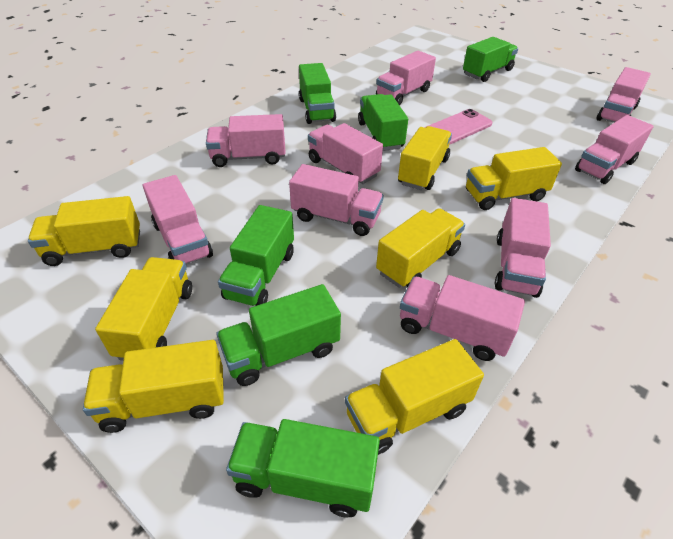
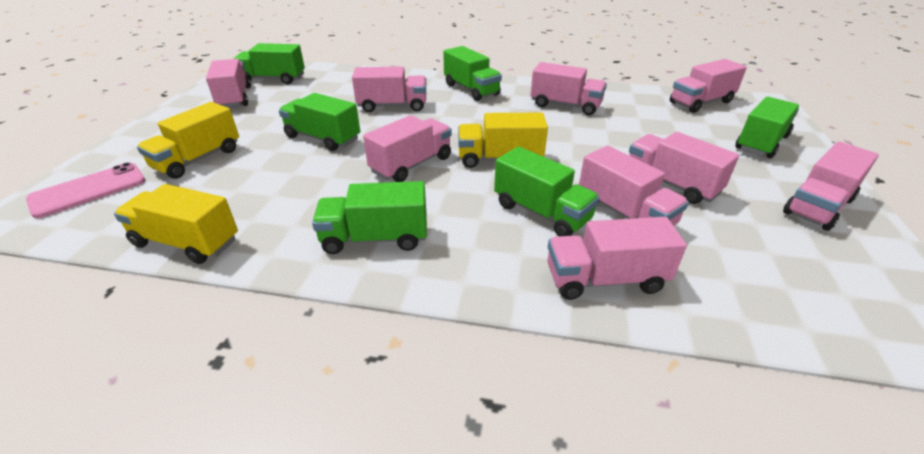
yellow truck: 7 -> 3

